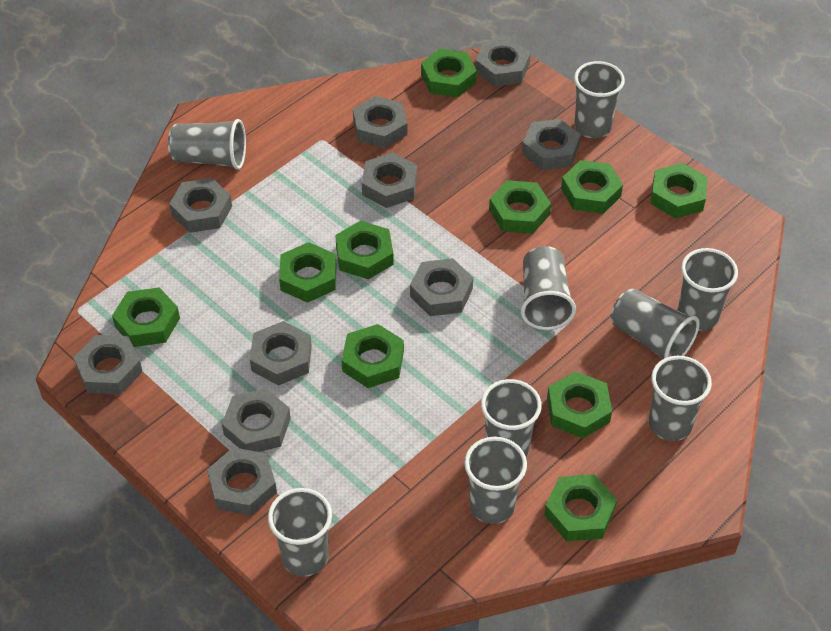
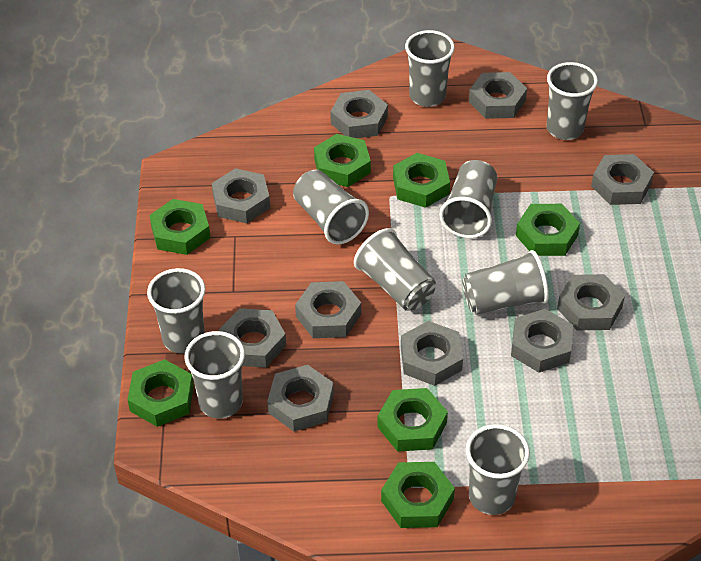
green nut: 10 -> 7

